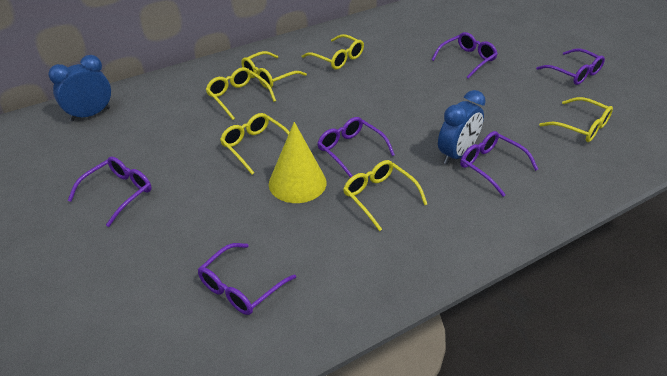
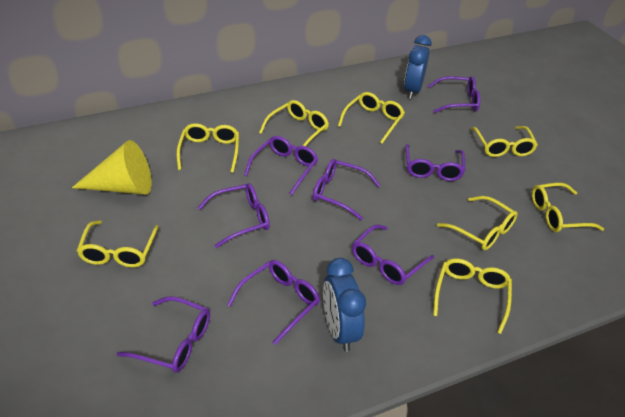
purple glasses: 6 -> 8
yellow glasses: 6 -> 8

